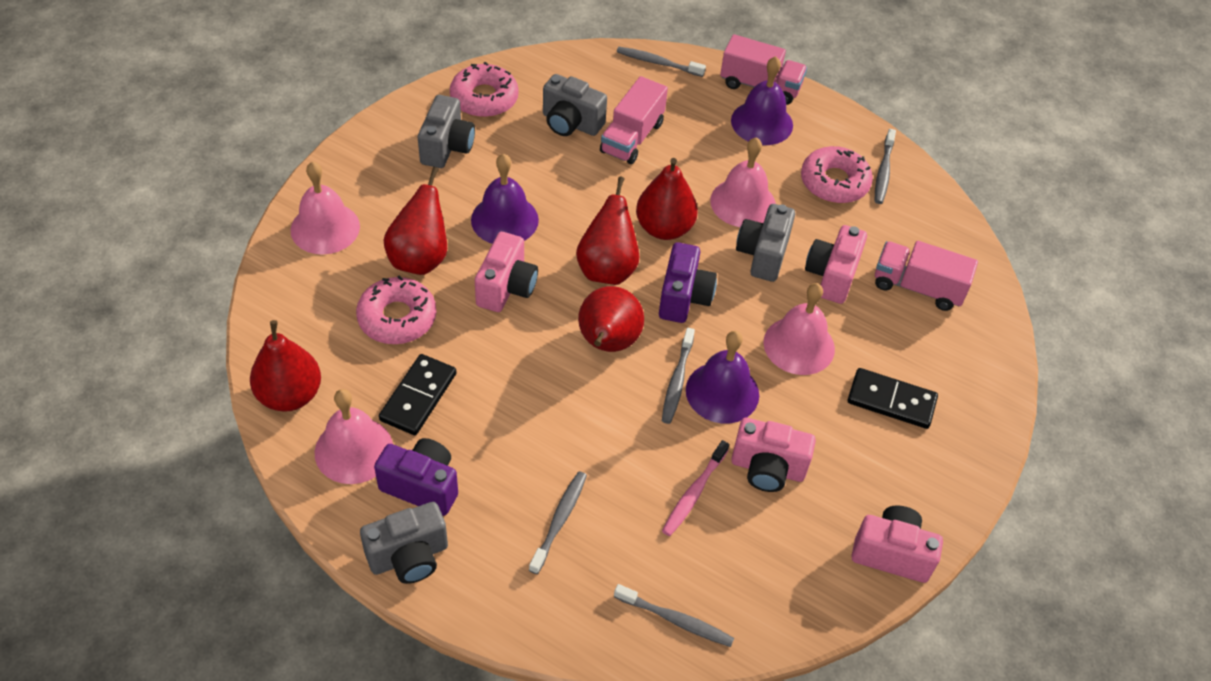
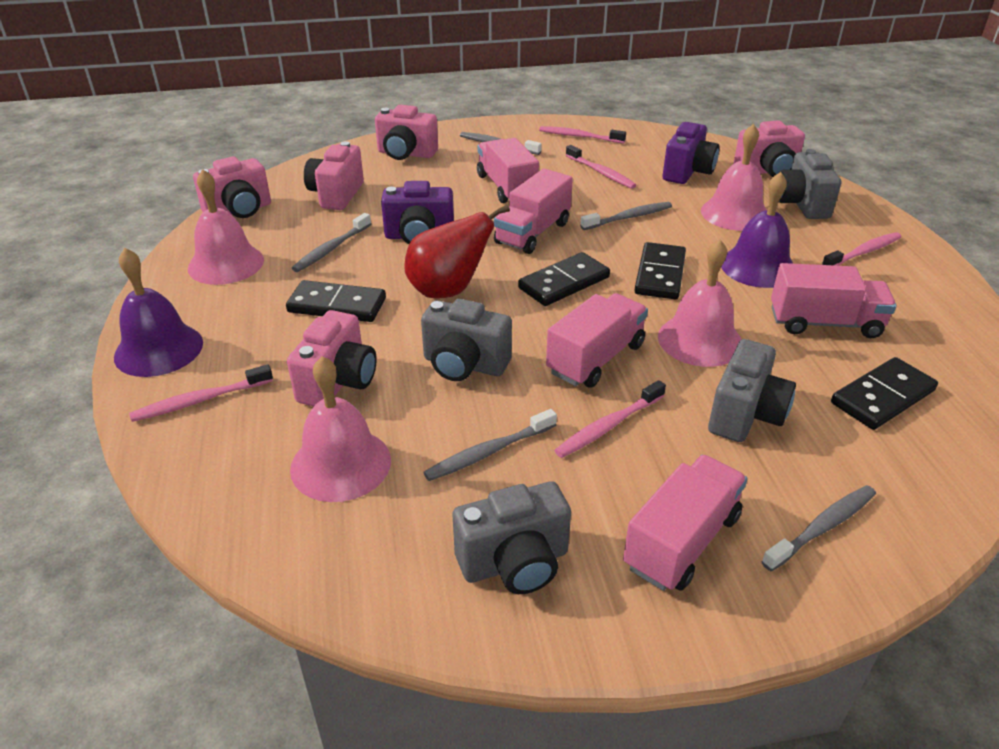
black domino: 2 -> 4
pink camera: 4 -> 5
pink donut: 3 -> 0
pink toothbrush: 1 -> 5
pink truck: 3 -> 5
purple bell: 3 -> 2
red pear: 5 -> 1

